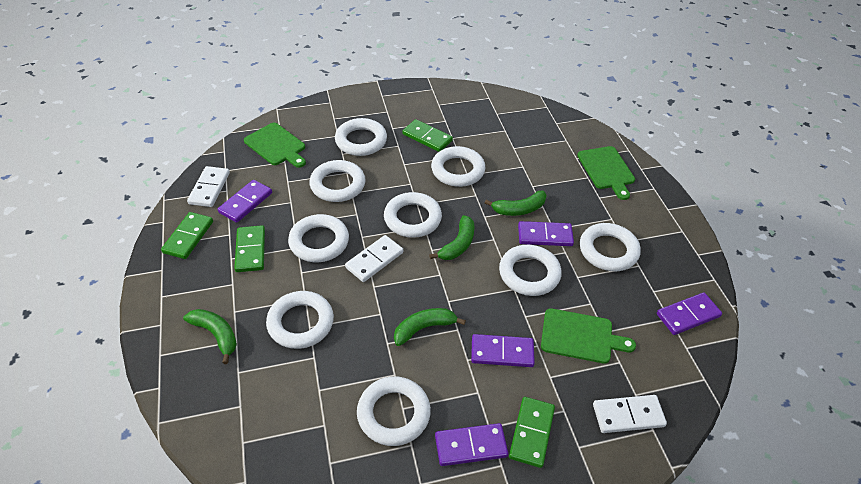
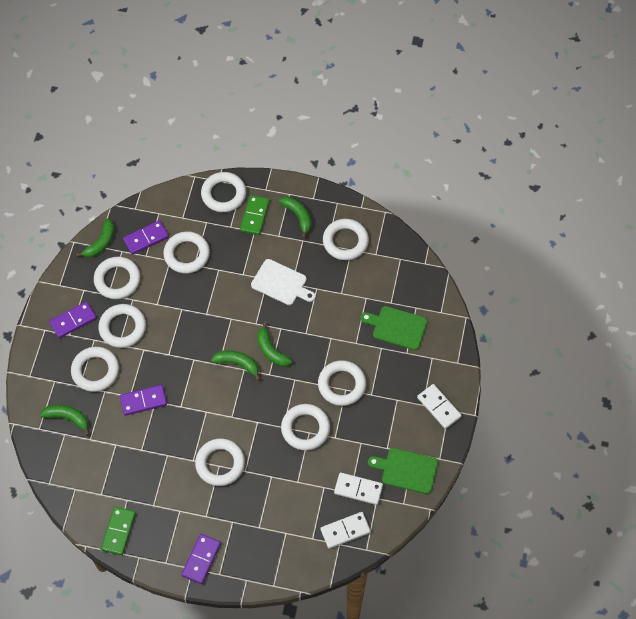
green banana: 4 -> 5
green cutting board: 3 -> 2
green domino: 4 -> 2
purple domino: 5 -> 4
white cutting board: 0 -> 1

